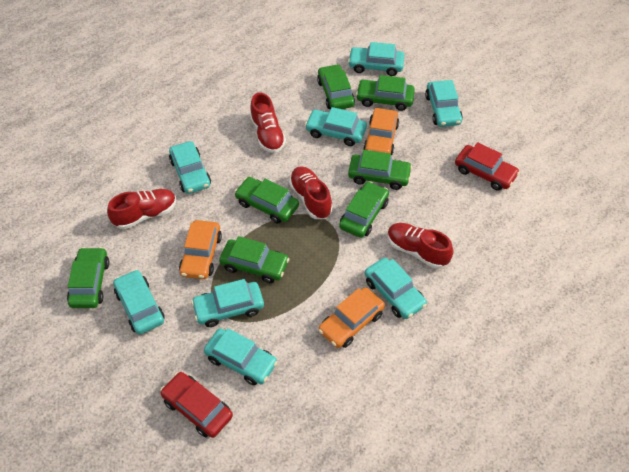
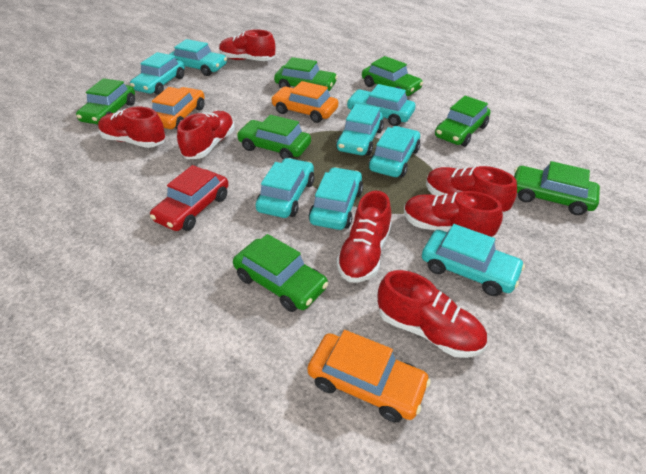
red car: 2 -> 1
red shoe: 4 -> 7

